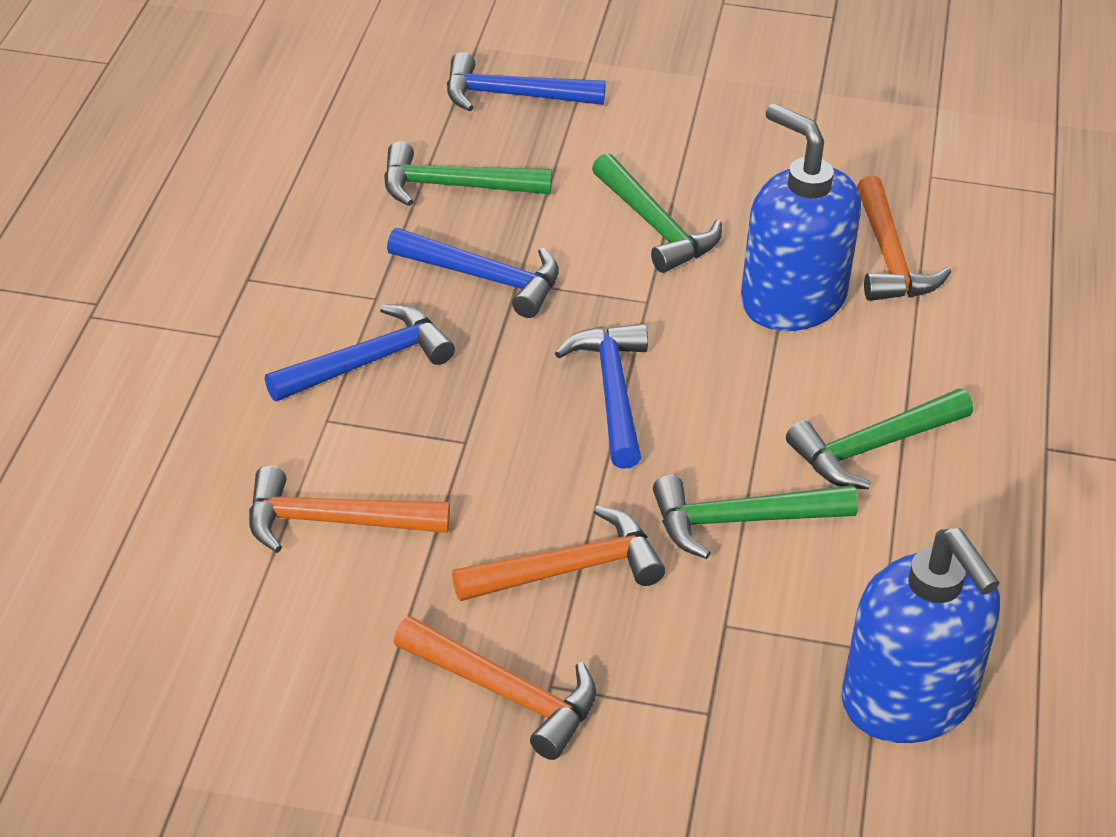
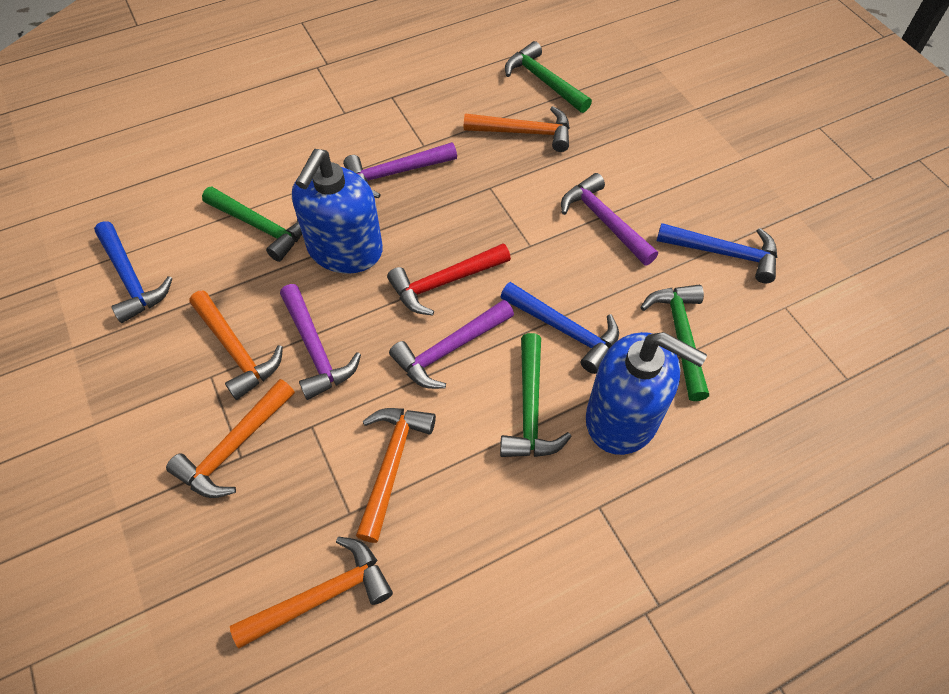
blue hammer: 4 -> 3
orange hammer: 4 -> 5
purple hammer: 0 -> 4
red hammer: 0 -> 1

